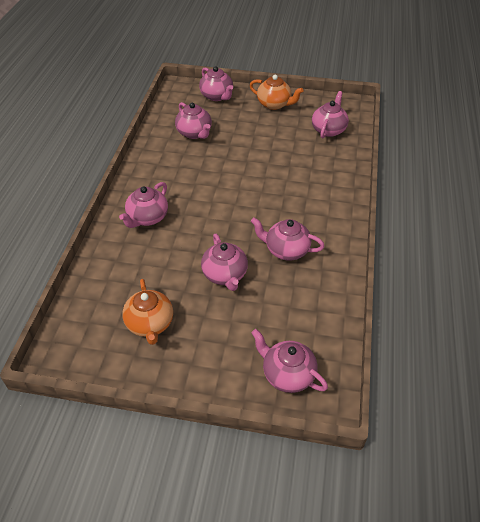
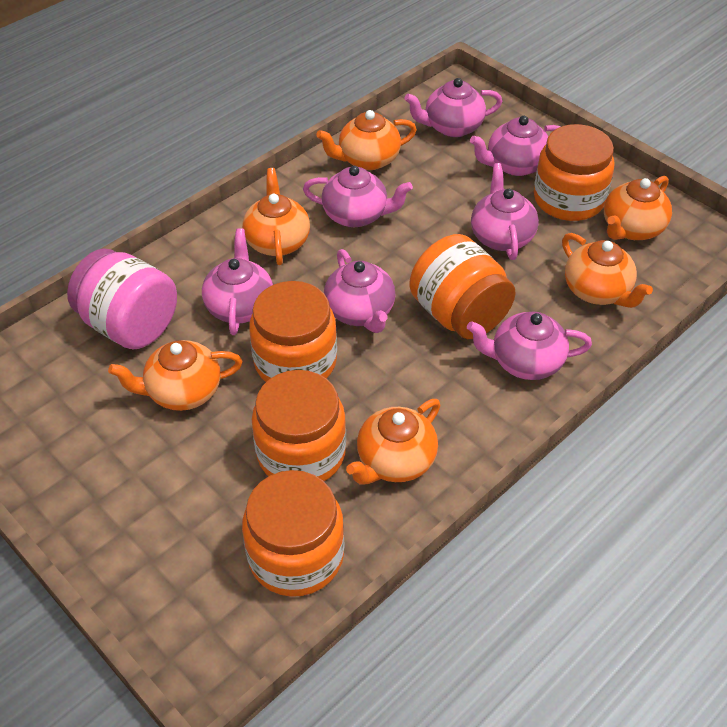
orange jar: 0 -> 5
orange teapot: 2 -> 6
pink jar: 0 -> 1

